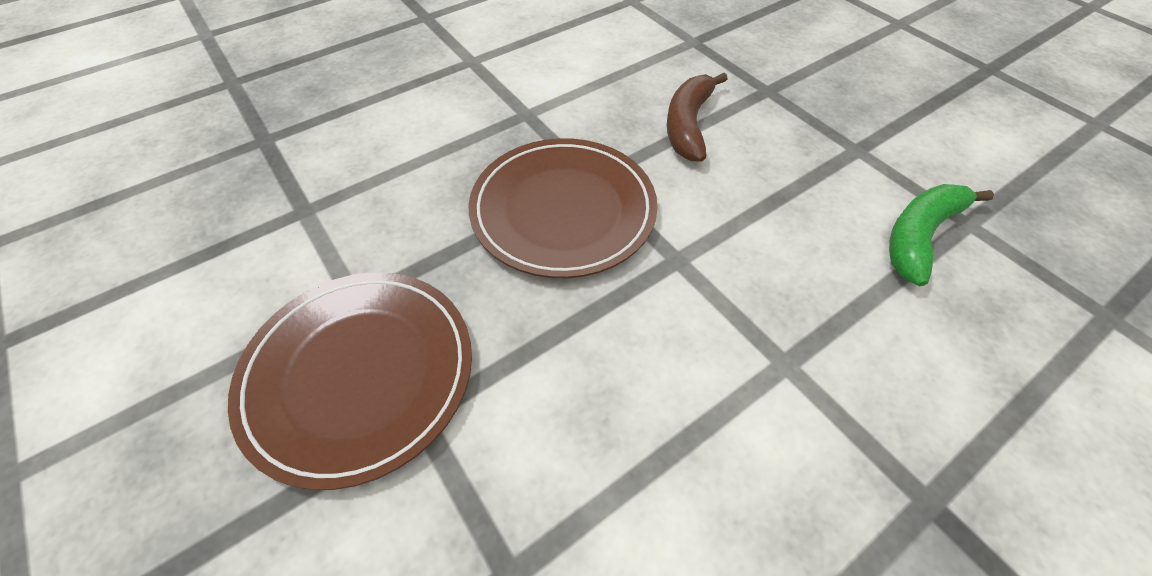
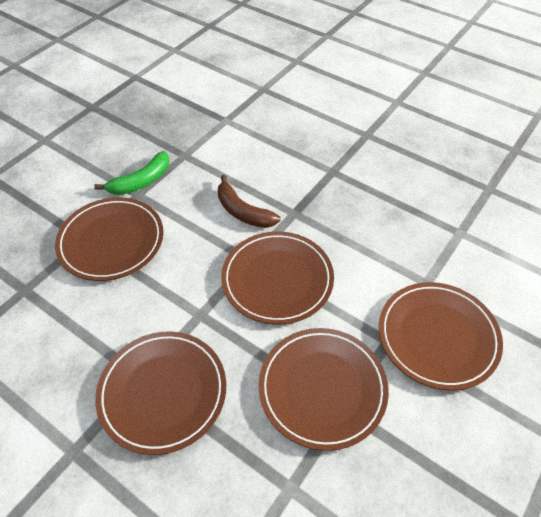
brown plate: 2 -> 5

